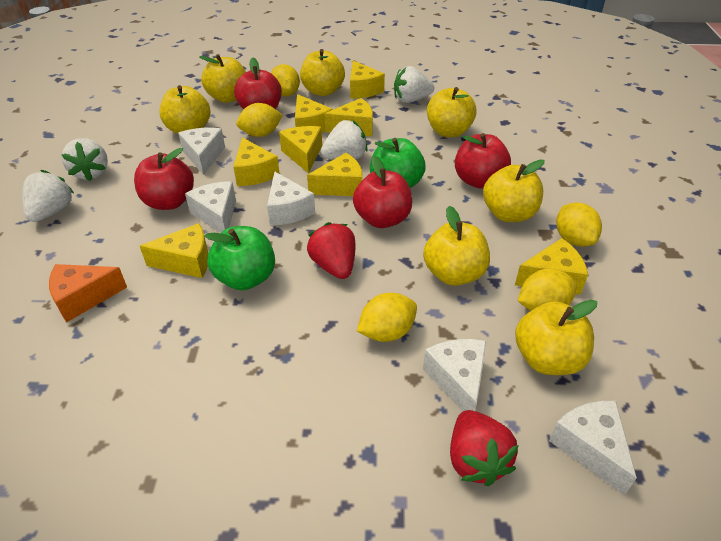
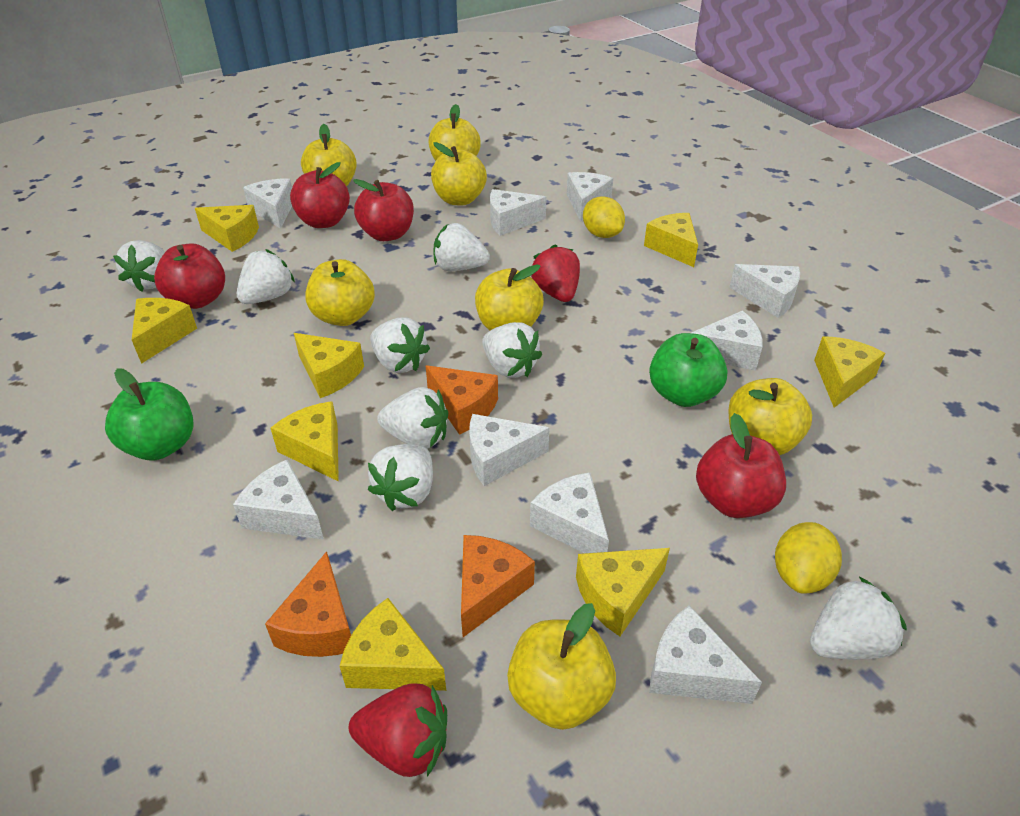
orange cheese: 1 -> 3
white cheese: 5 -> 9
white strawberry: 4 -> 8
yellow lemon: 5 -> 2

